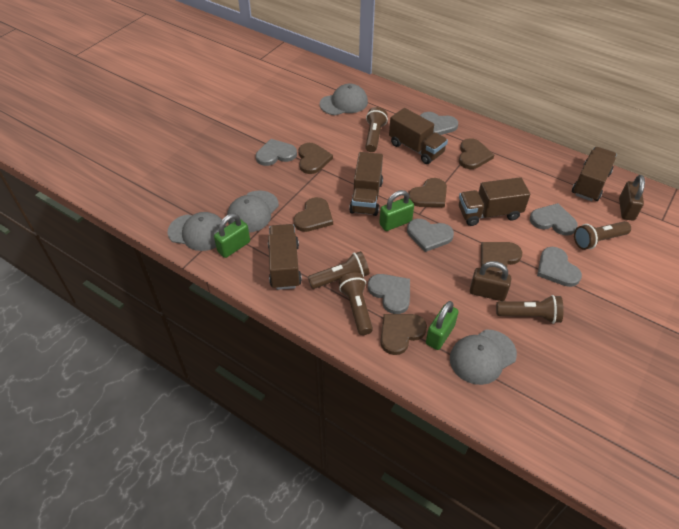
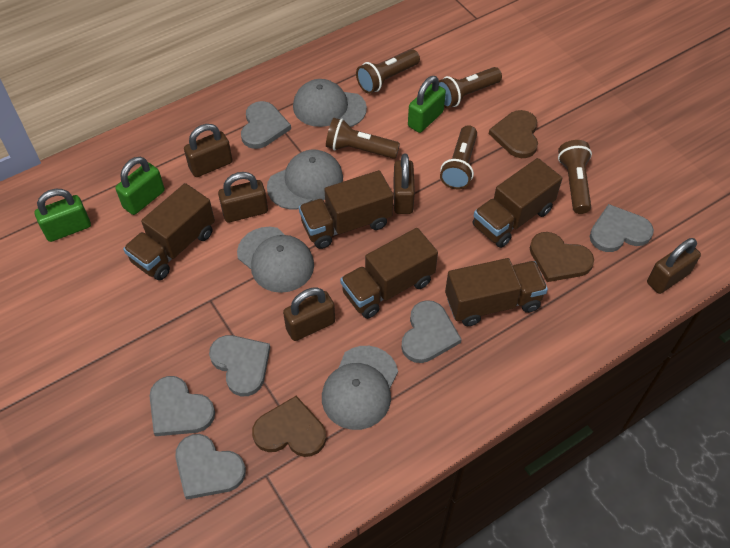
brown heart: 6 -> 3
brown padlock: 2 -> 5

